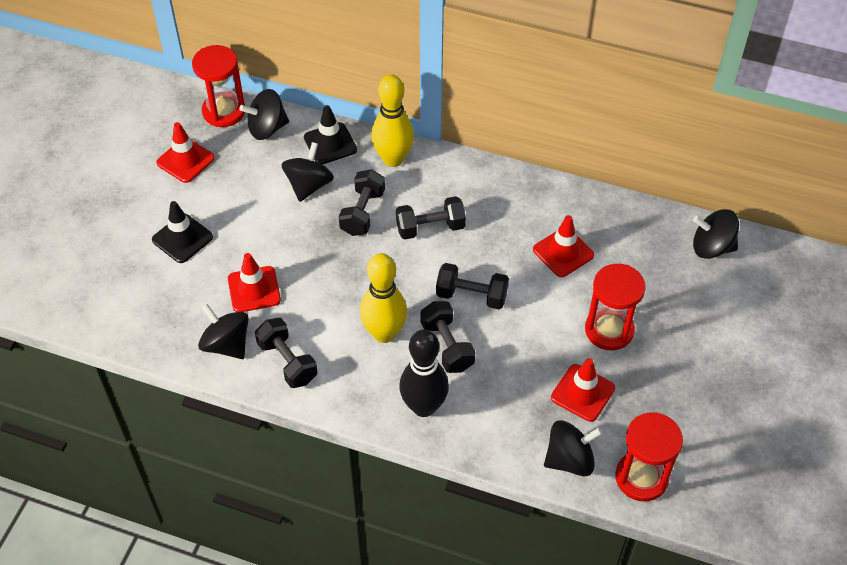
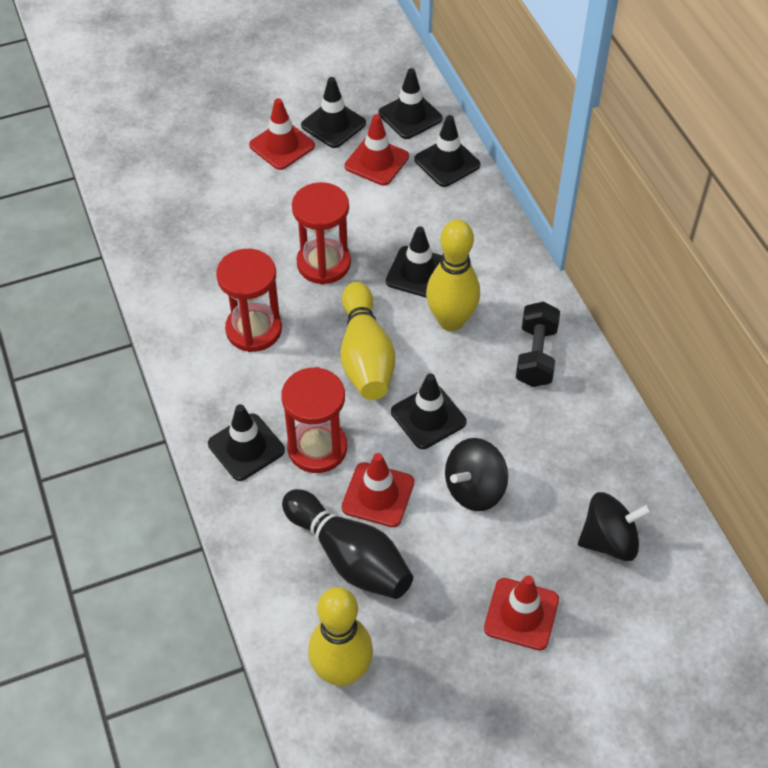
black dumbbell: 5 -> 1
black spinning top: 5 -> 2
black traffic cone: 2 -> 6
yellow bowling pin: 2 -> 3

